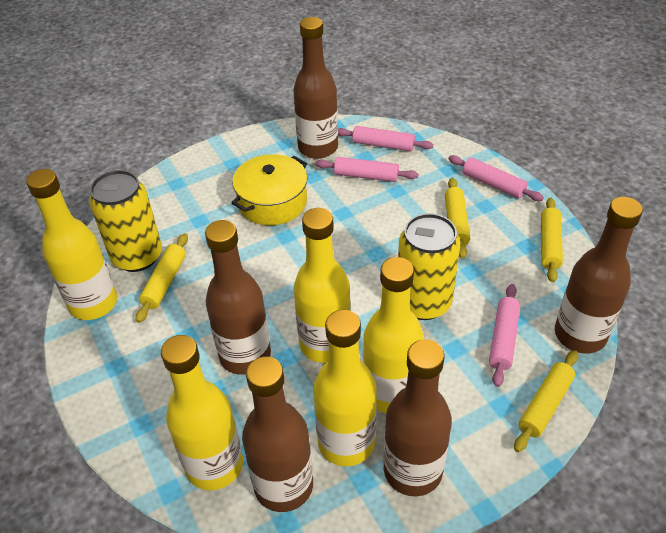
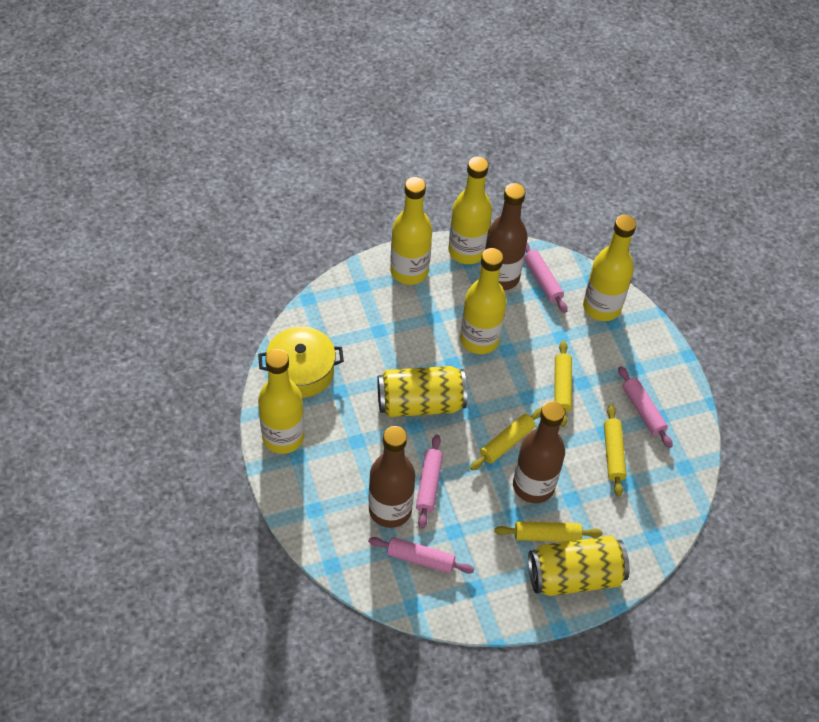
brown bottle: 5 -> 3

